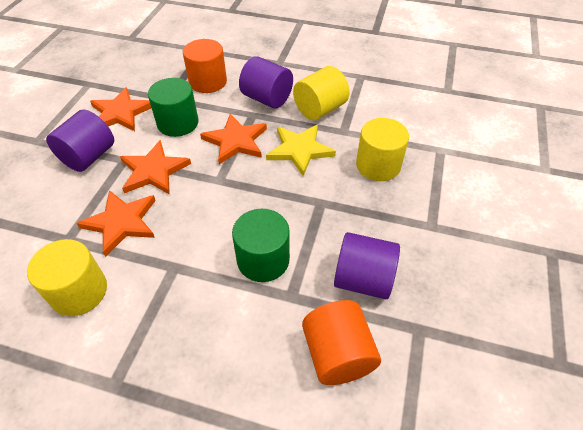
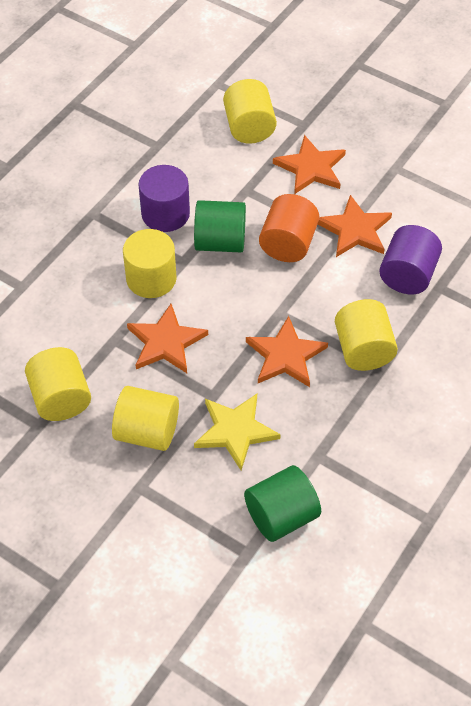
orange cylinder: 2 -> 1
purple cylinder: 3 -> 2
yellow cylinder: 3 -> 5

